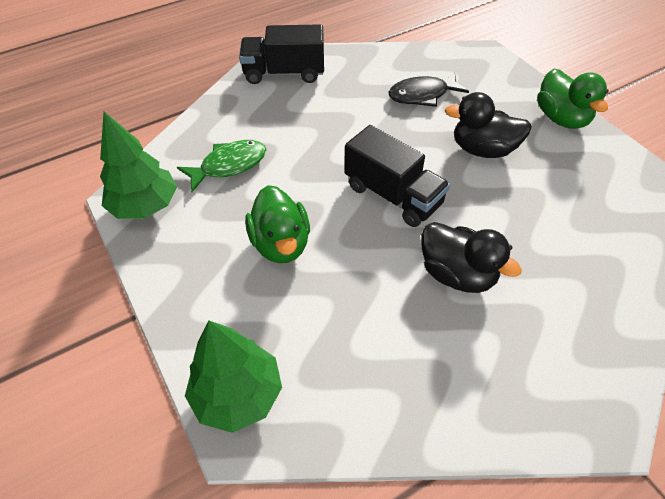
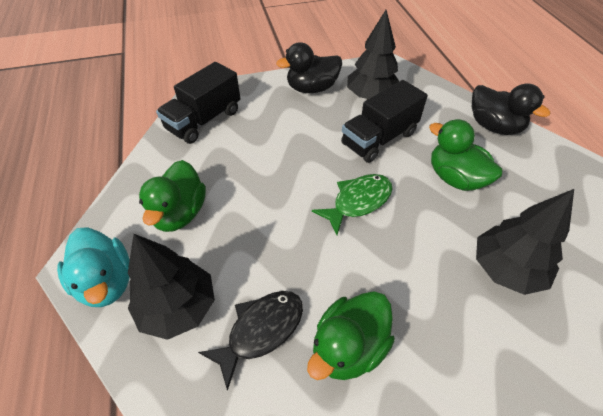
black tree: 0 -> 3
green duck: 2 -> 3
green tree: 2 -> 0
turquoise duck: 0 -> 1

